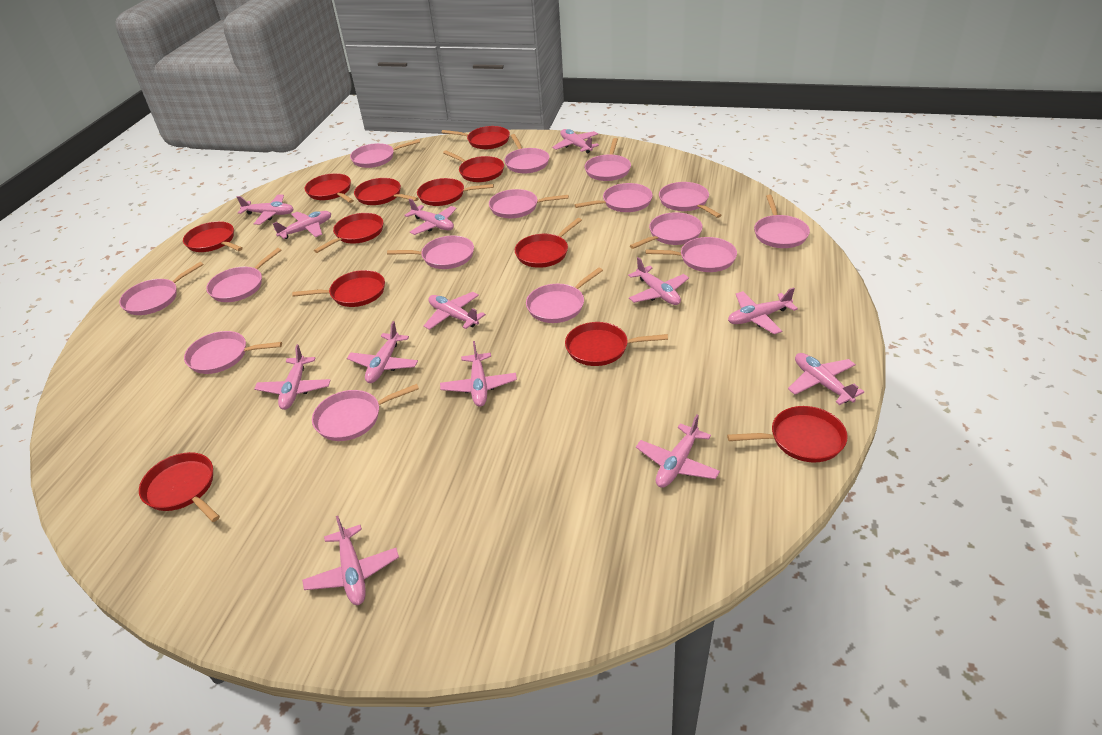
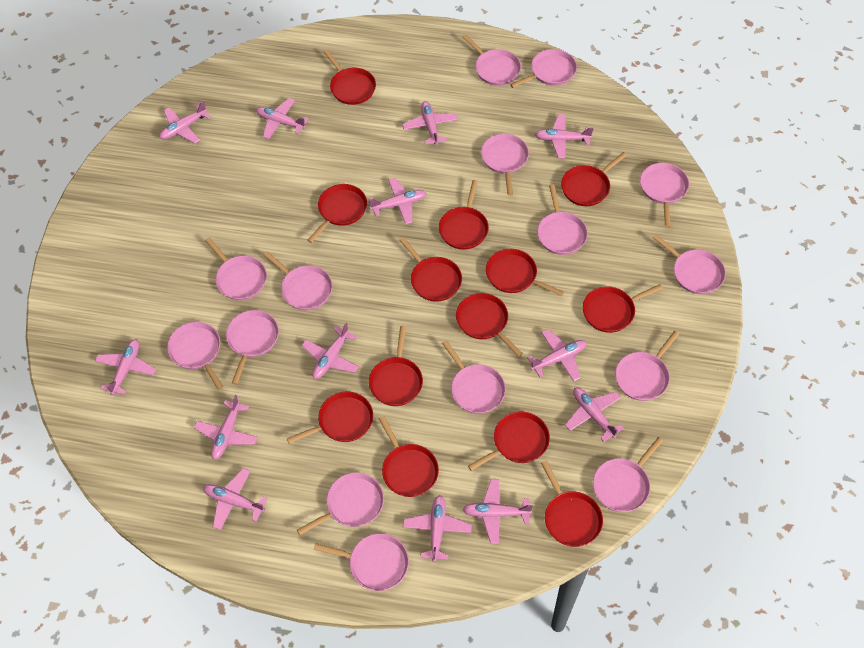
red pan: 12 -> 13

